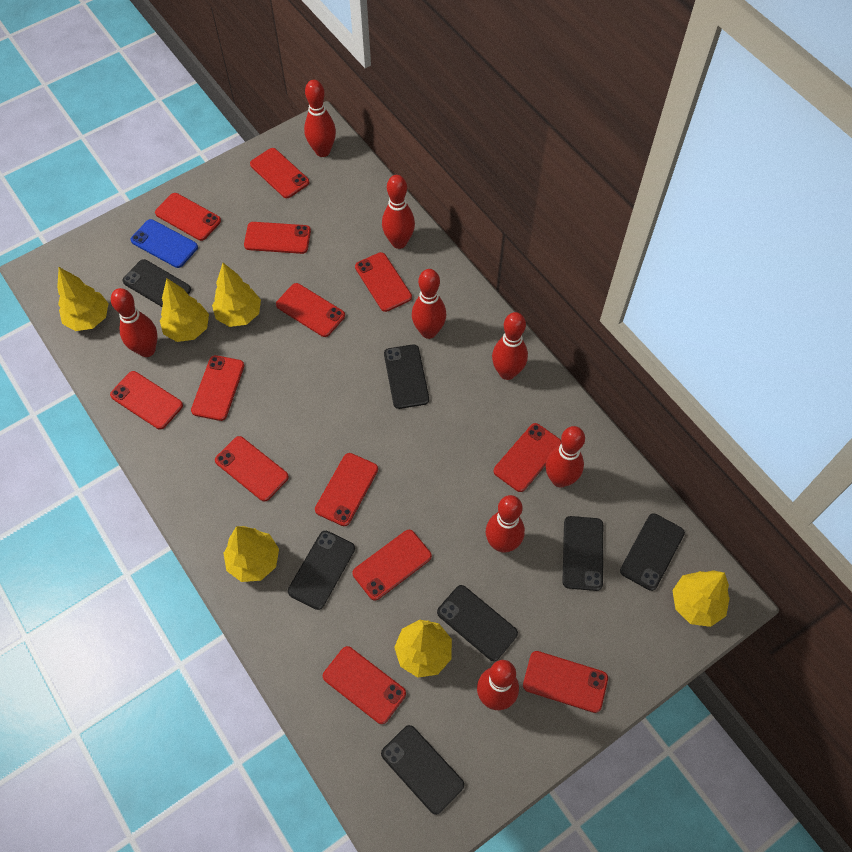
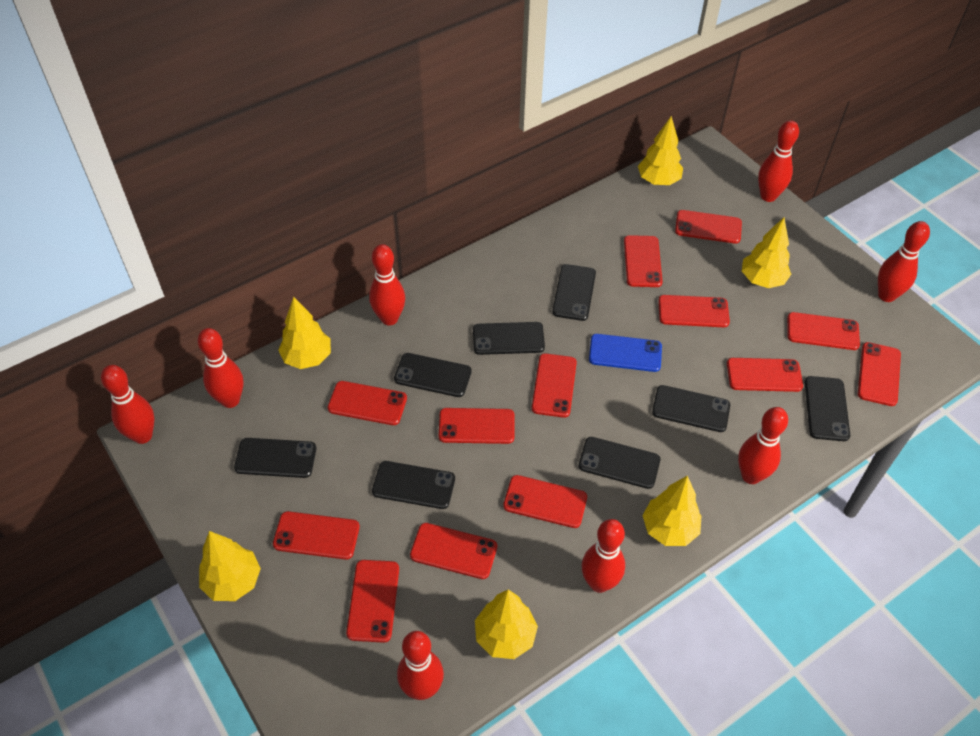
black phone: 7 -> 8

